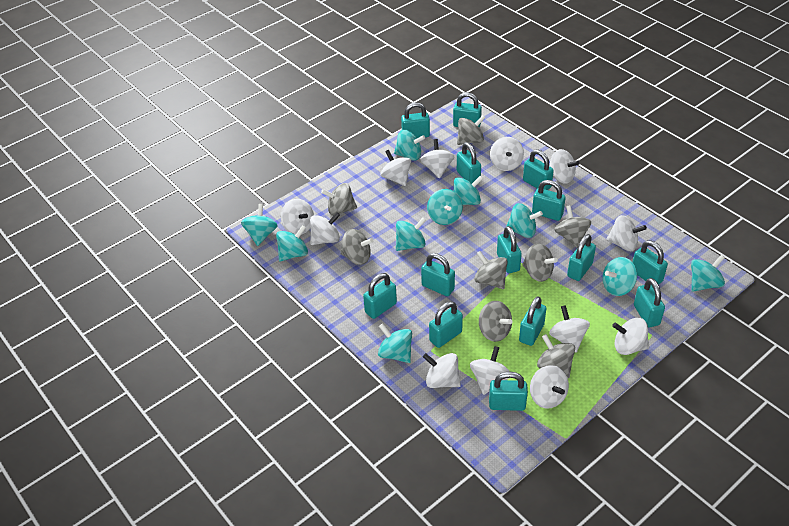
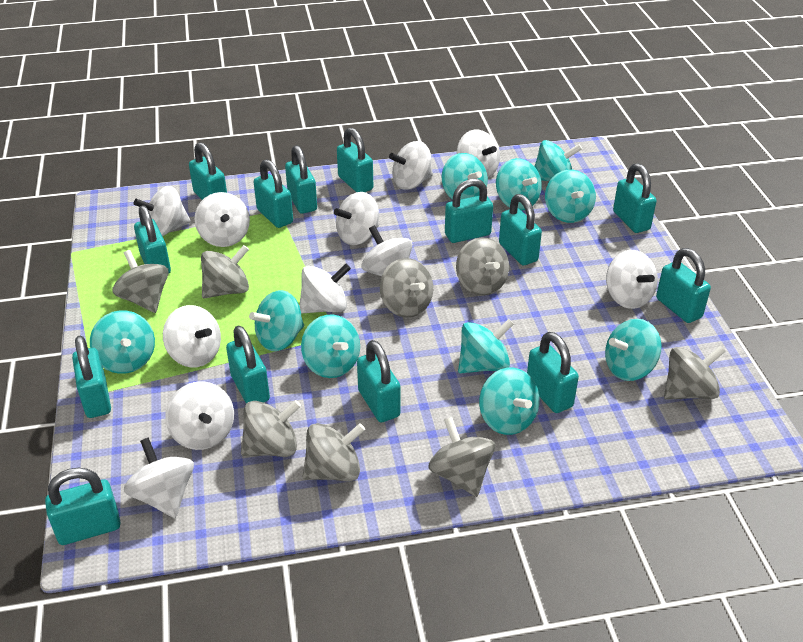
white spinning top: 12 -> 11

